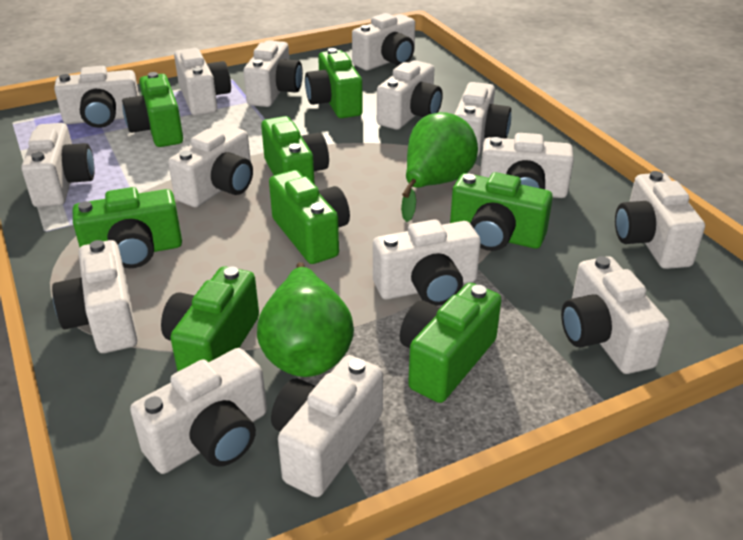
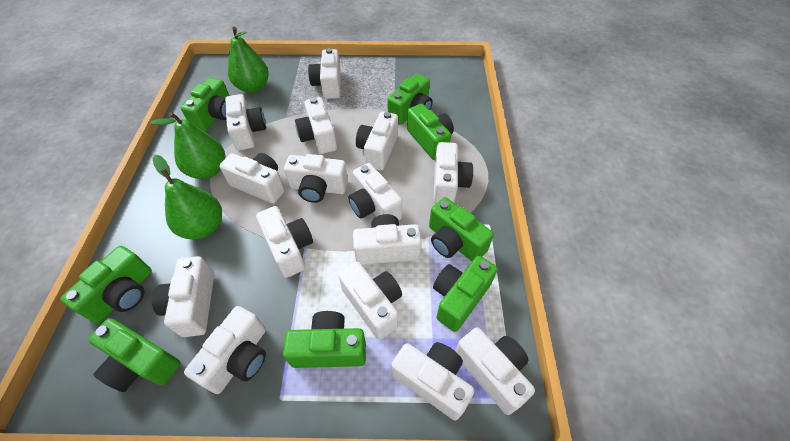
green pear: 2 -> 3

